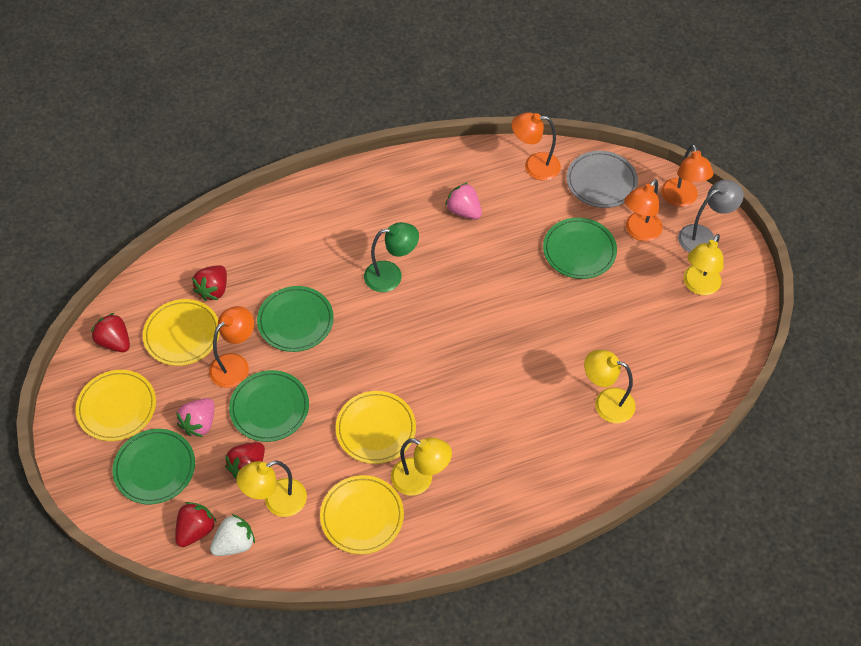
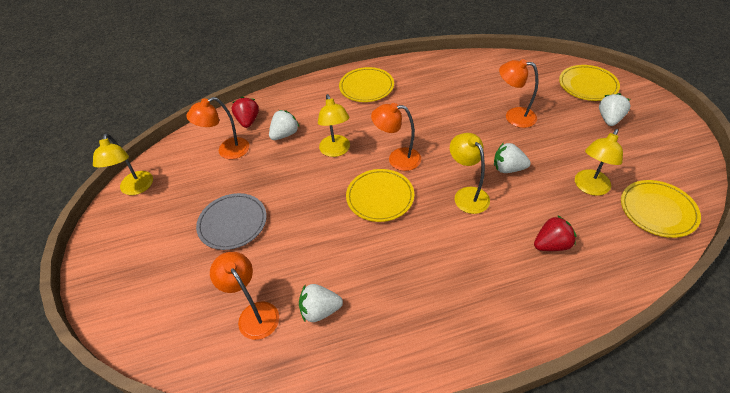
green lamp: 1 -> 0
green plate: 4 -> 0
grey lamp: 1 -> 0
pink strawberry: 2 -> 0
red strawberry: 4 -> 2
white strawberry: 1 -> 4

